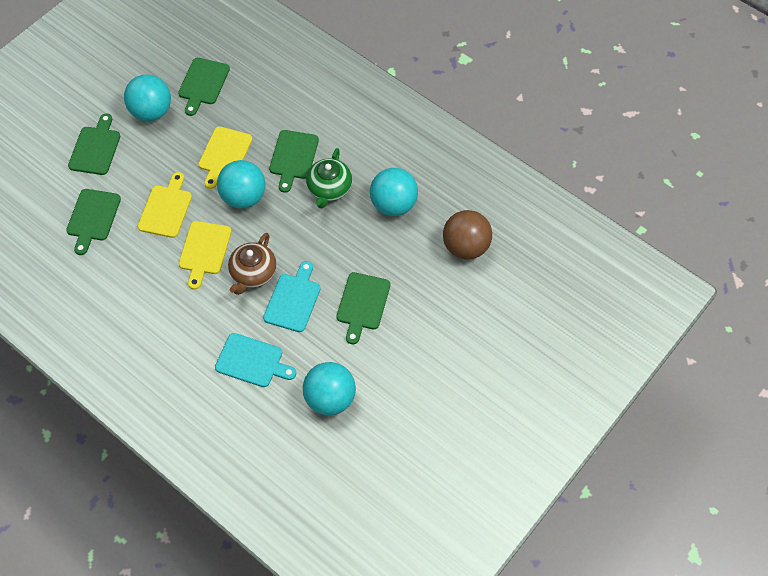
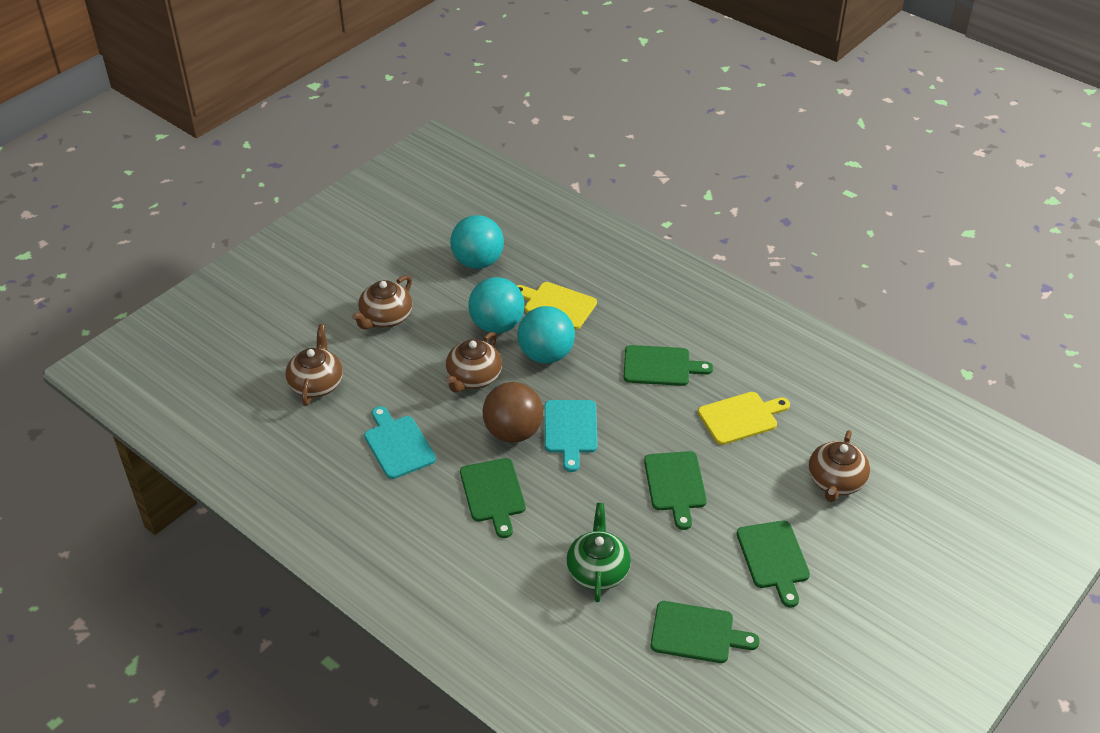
brown teapot: 1 -> 4
turquoise ball: 4 -> 3
yellow cutting board: 3 -> 2

